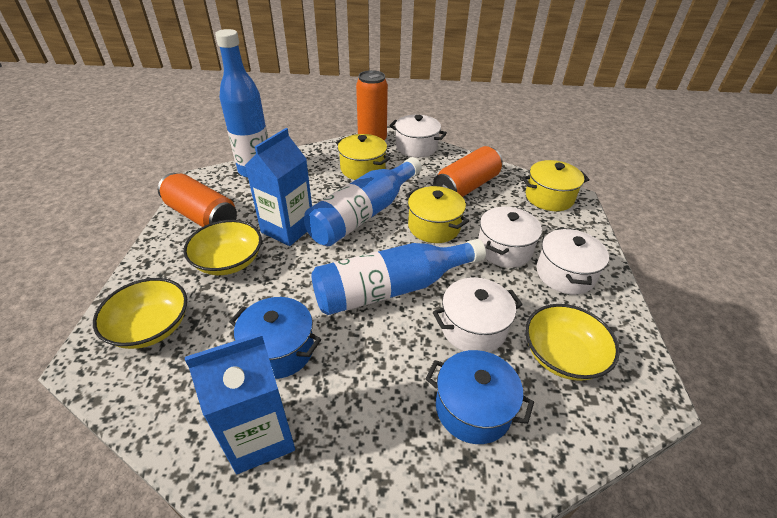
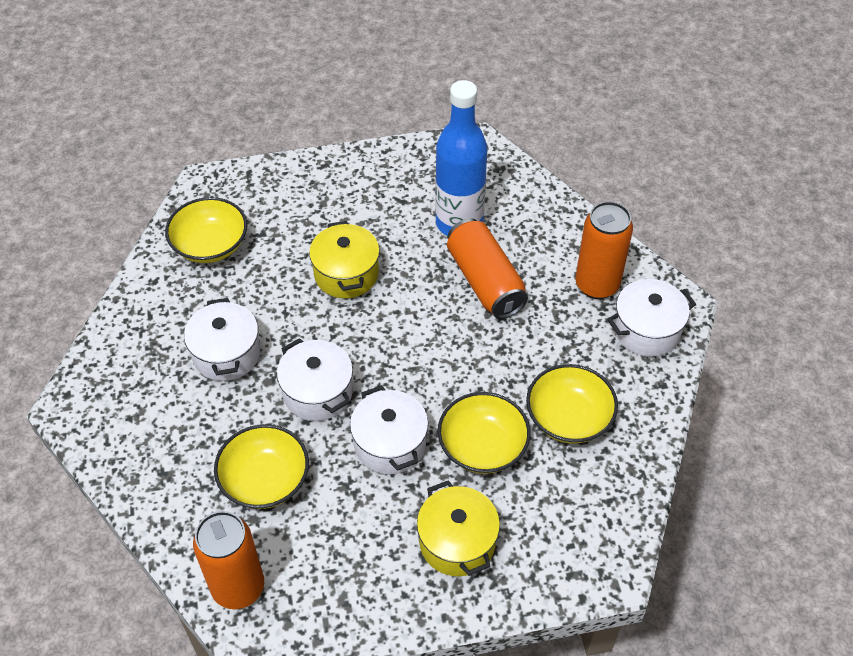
blue bottle: 3 -> 1
blue carton: 2 -> 0
blue pot: 2 -> 0
yellow bowl: 3 -> 4
yellow pot: 3 -> 2

